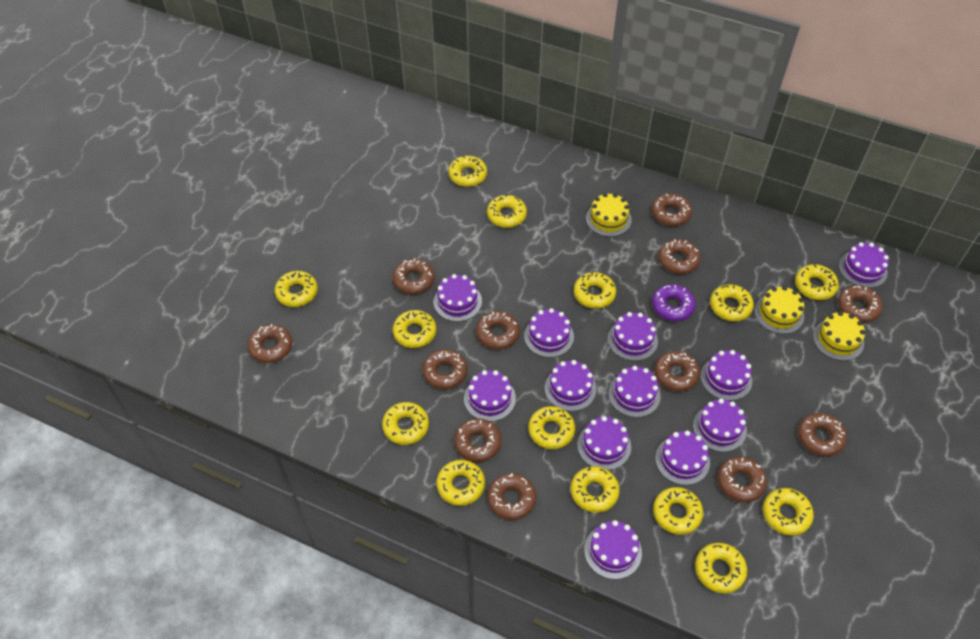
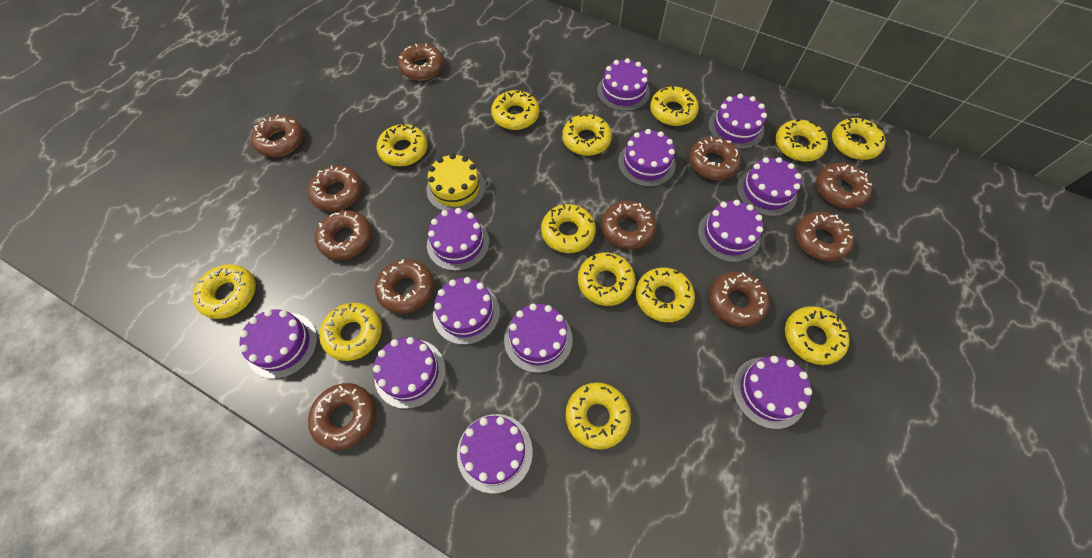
brown donut: 12 -> 11
purple donut: 1 -> 0
yellow cake: 3 -> 1
yellow donut: 14 -> 13

